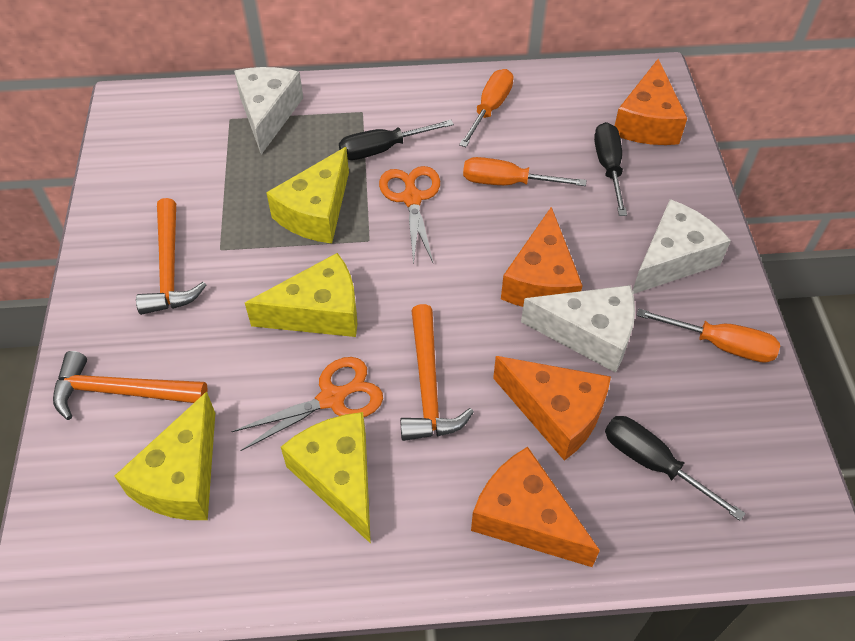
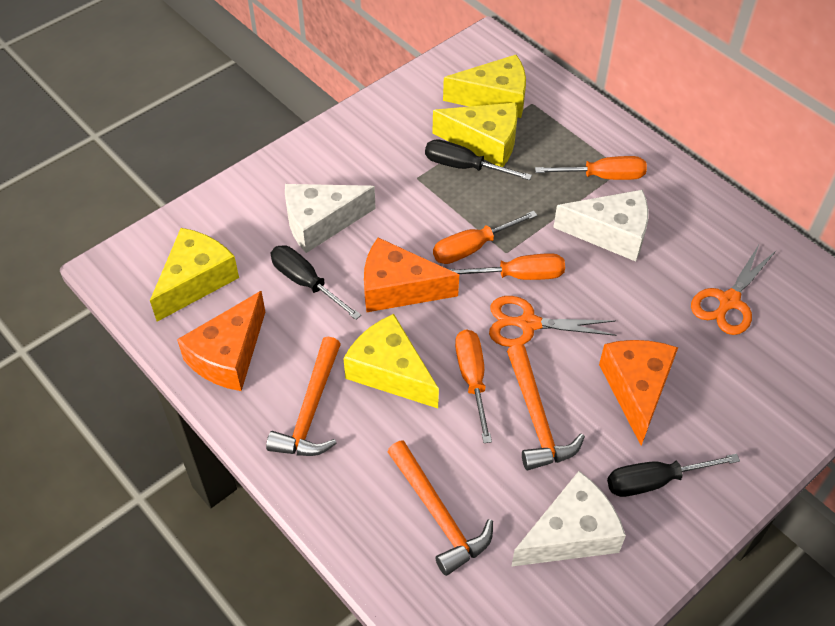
orange cheese: 4 -> 3
orange screwdriver: 3 -> 4

